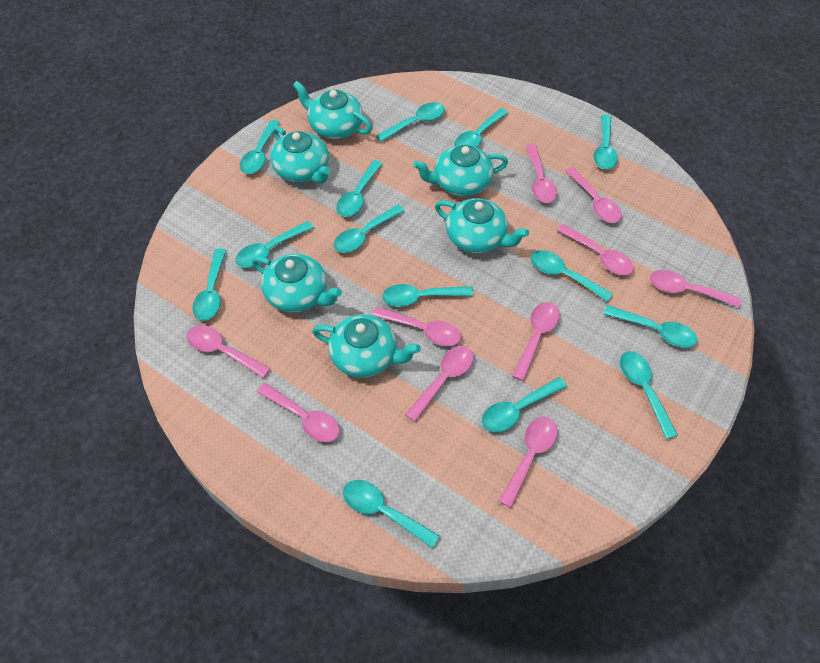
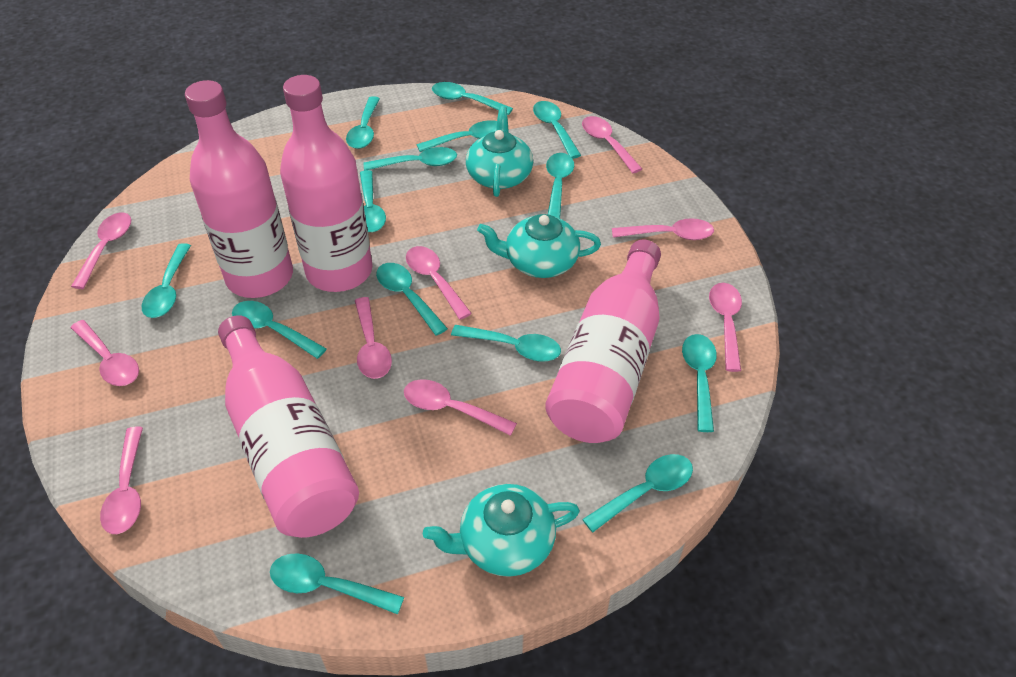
pink bottle: 0 -> 4
pink spoon: 10 -> 9
turquoise teapot: 6 -> 3

